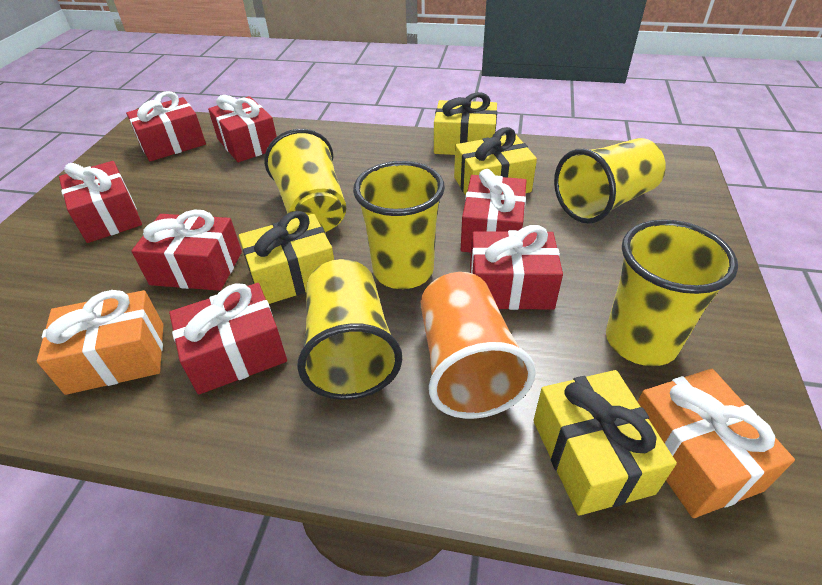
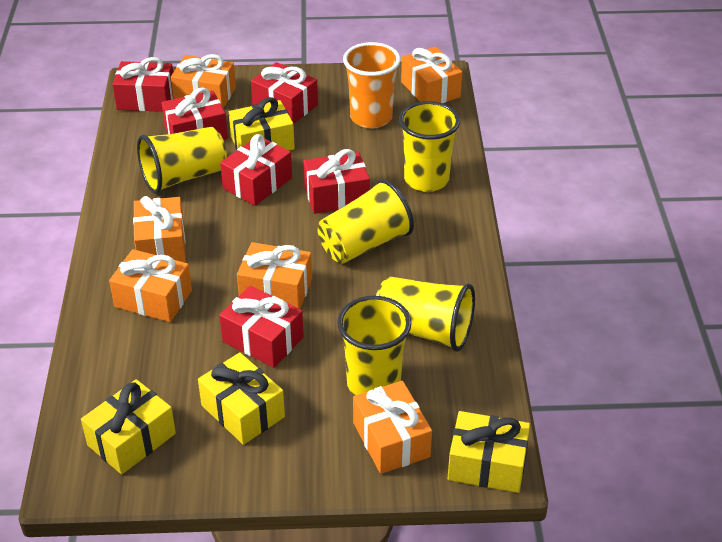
orange gift: 2 -> 6
red gift: 7 -> 6

